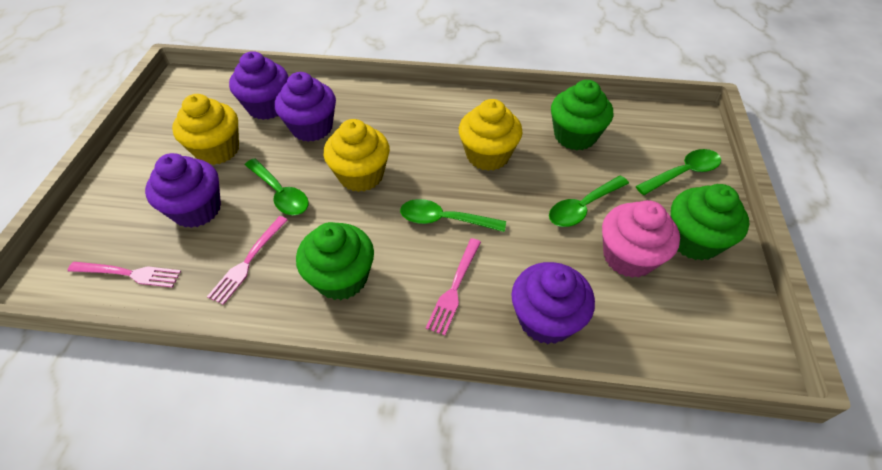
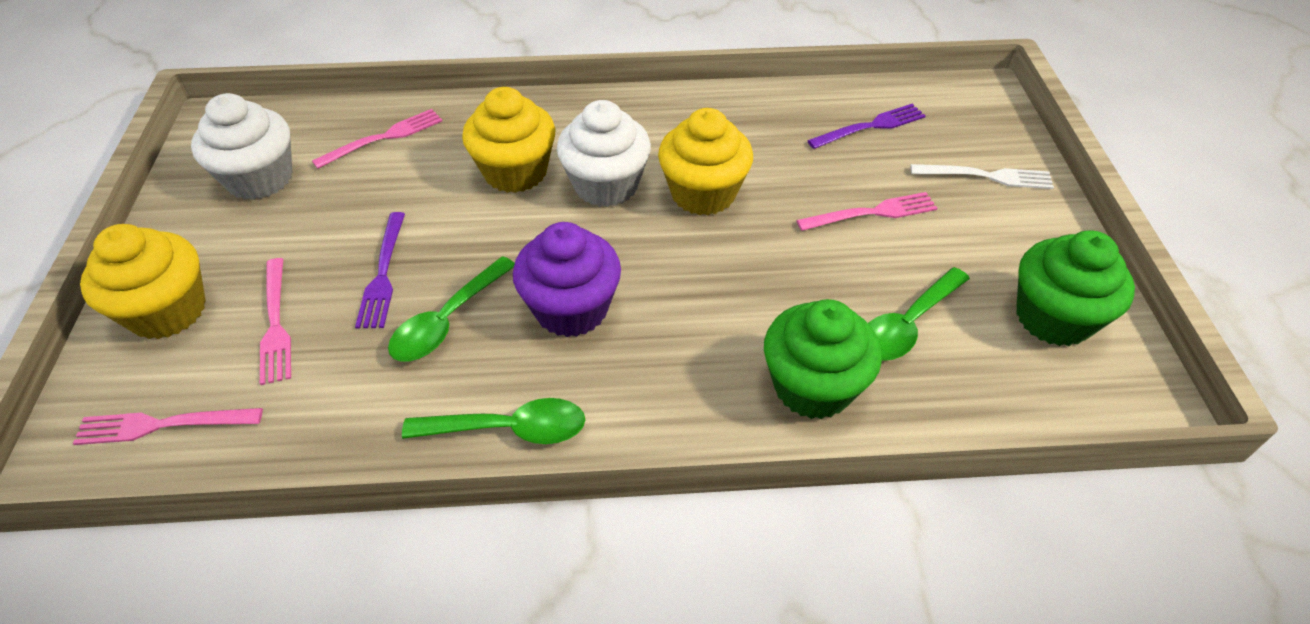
green cupcake: 3 -> 2
green spoon: 4 -> 3
pink cupcake: 1 -> 0
pink fork: 3 -> 4
purple cupcake: 4 -> 1
purple fork: 0 -> 2
white cupcake: 0 -> 2
white fork: 0 -> 1

